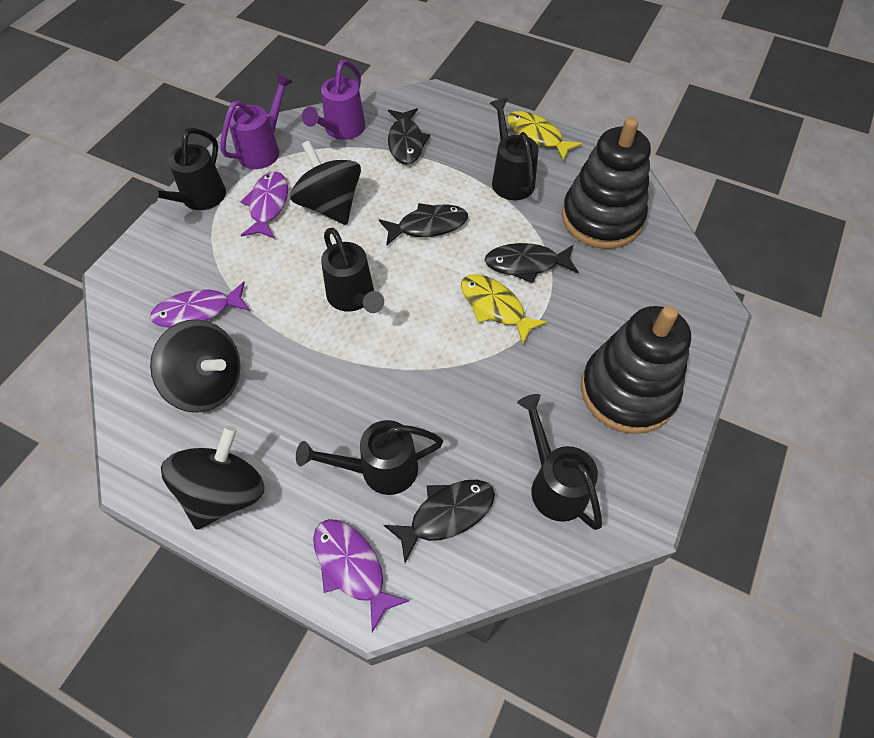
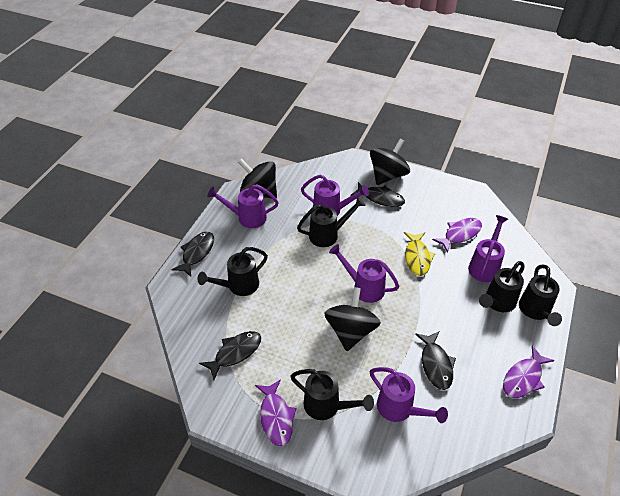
black stacking toy: 2 -> 0
purple watering can: 2 -> 5
yellow fish: 2 -> 1

